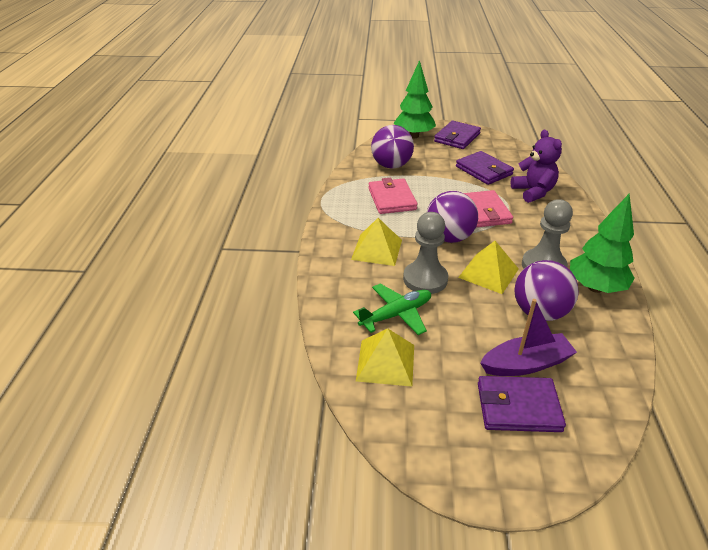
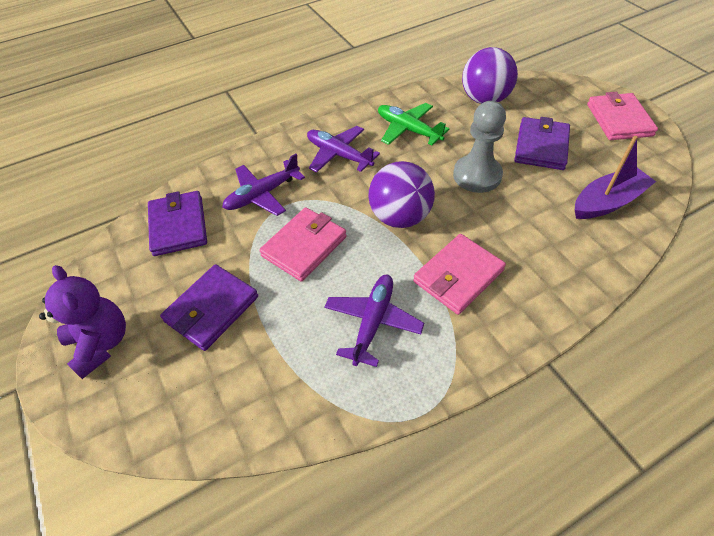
green tree: 2 -> 0
grey pawn: 2 -> 1
pink wallet: 2 -> 3
purple ball: 3 -> 2
purple plane: 0 -> 3
yellow pyramid: 3 -> 0

